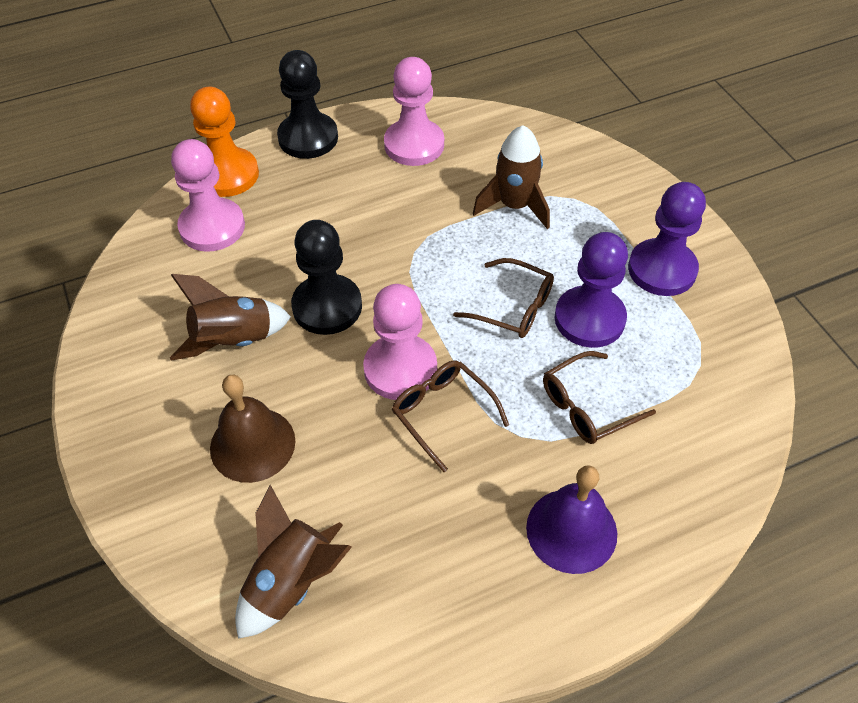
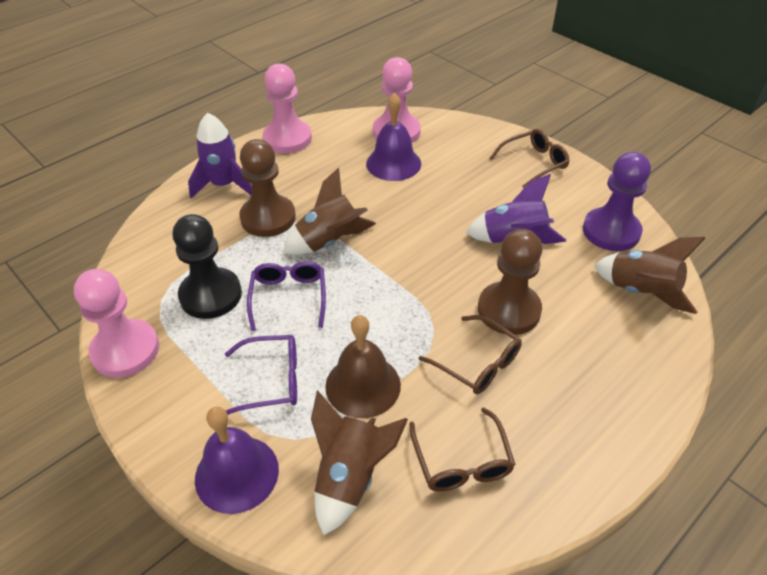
black pawn: 2 -> 1
brown pawn: 0 -> 2
orange pawn: 1 -> 0
purple bell: 1 -> 2
purple glasses: 0 -> 2
purple pawn: 2 -> 1
purple rocket: 0 -> 2

